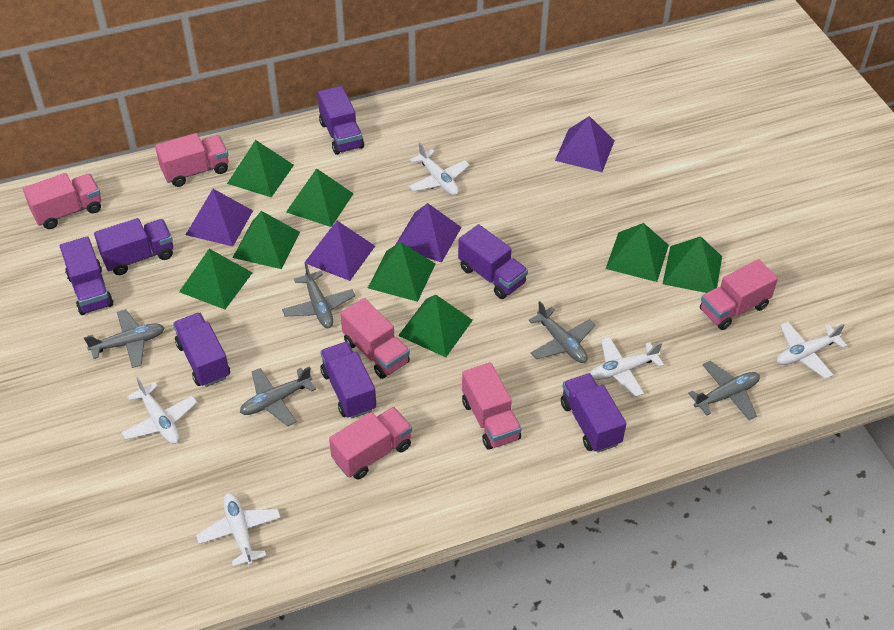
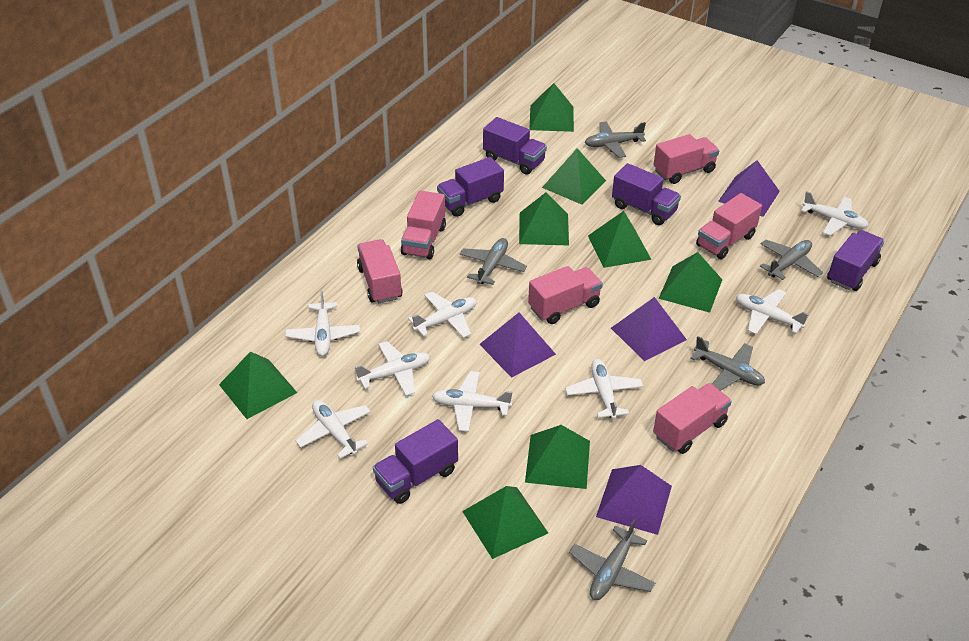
purple truck: 7 -> 5
white plane: 5 -> 8

